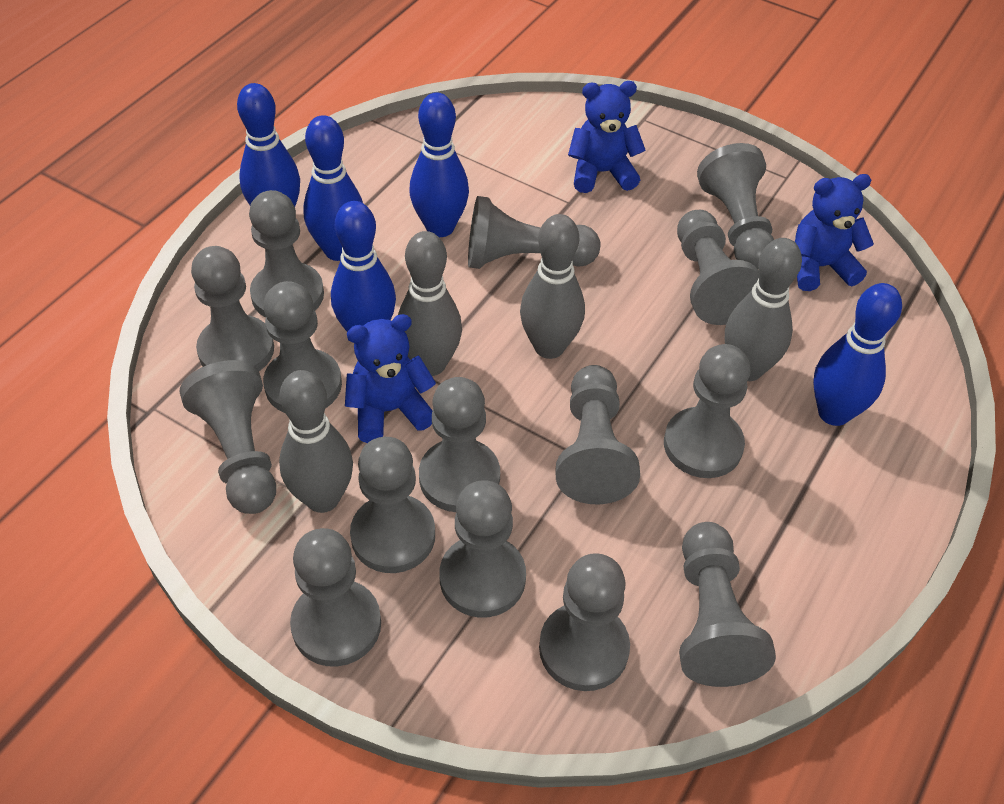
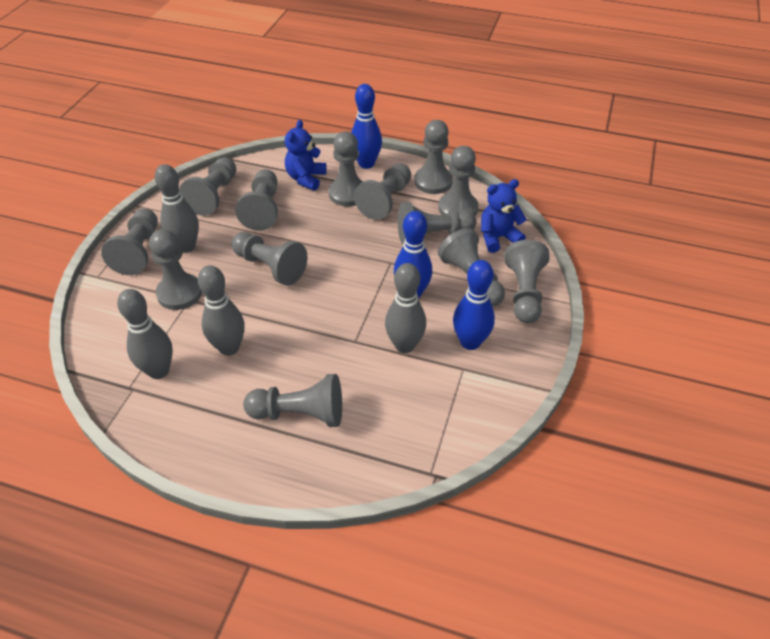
blue bowling pin: 5 -> 3
blue teddy bear: 3 -> 2
grey pawn: 15 -> 13

